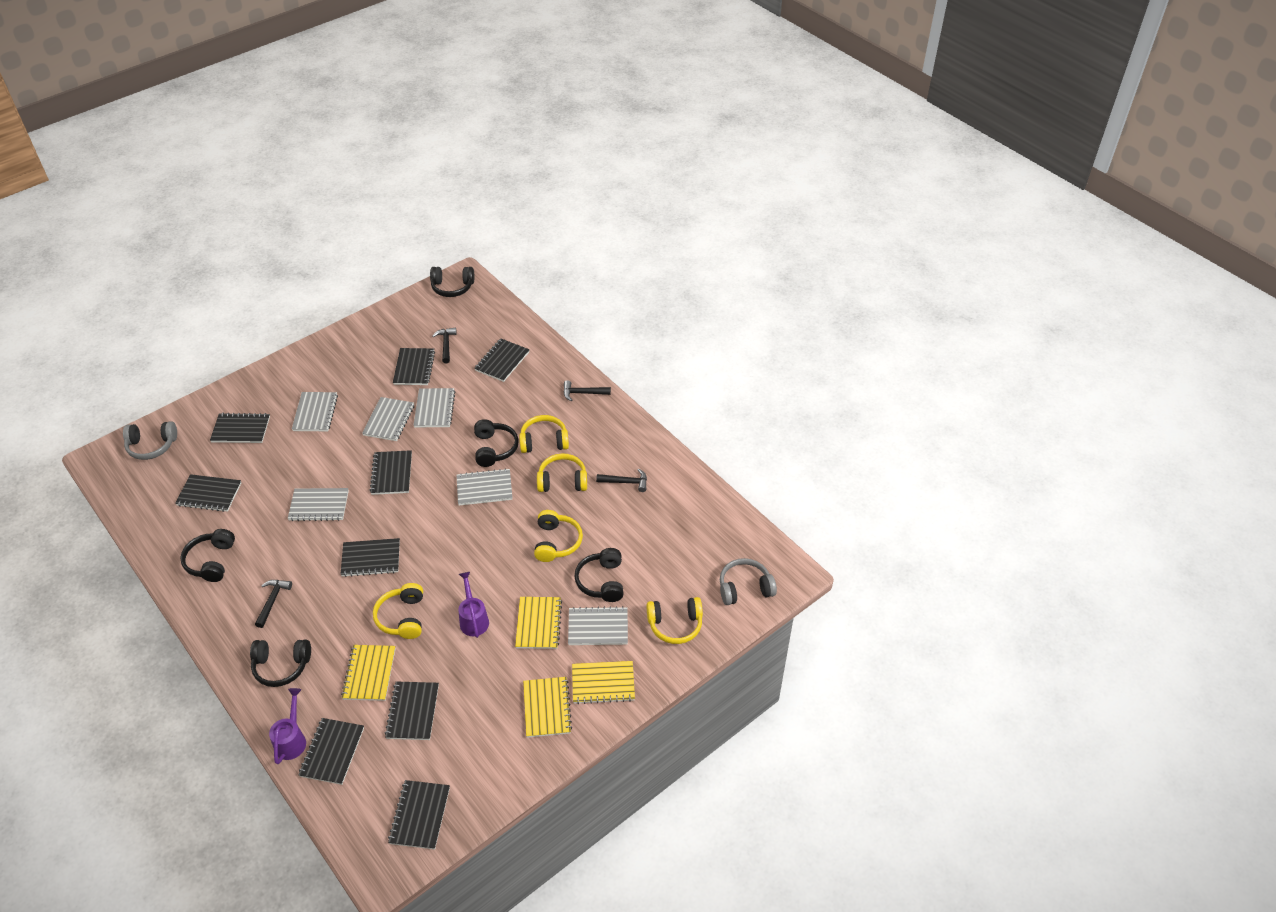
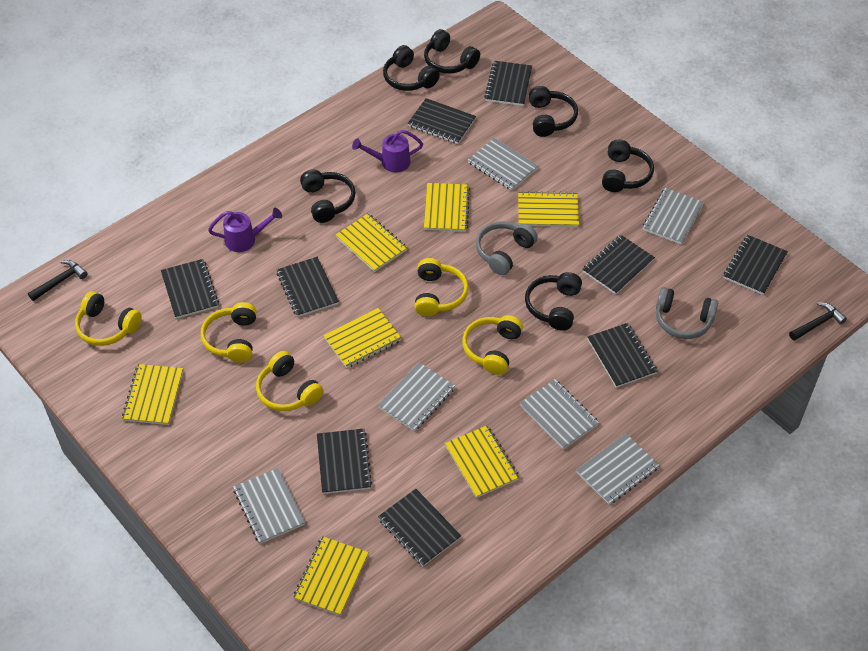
black hammer: 4 -> 2
black headphones: 5 -> 6
yellow notebook: 4 -> 7

